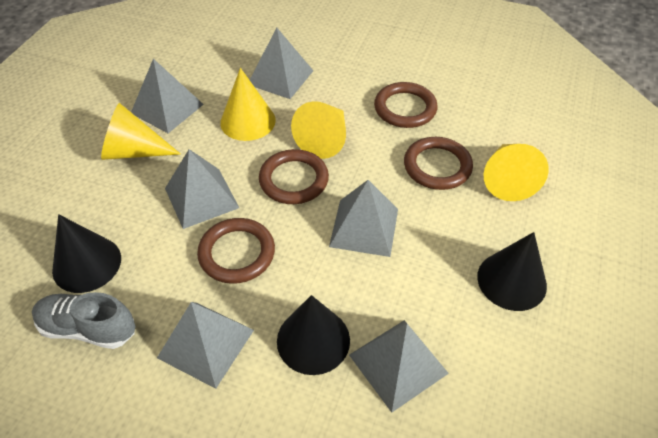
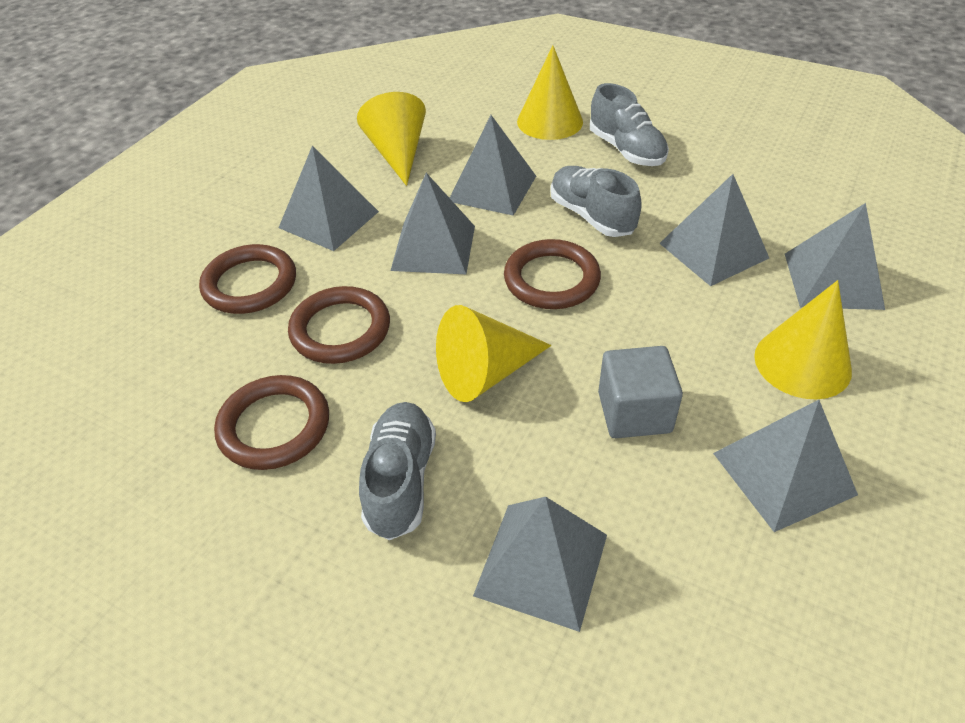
black cone: 3 -> 0
grey cube: 0 -> 1
grey pyramid: 6 -> 7
grey shoe: 1 -> 3

